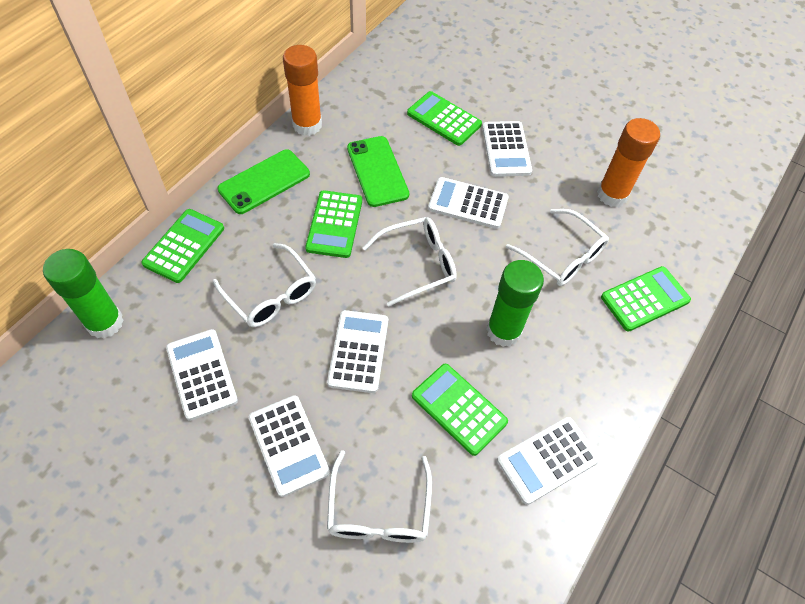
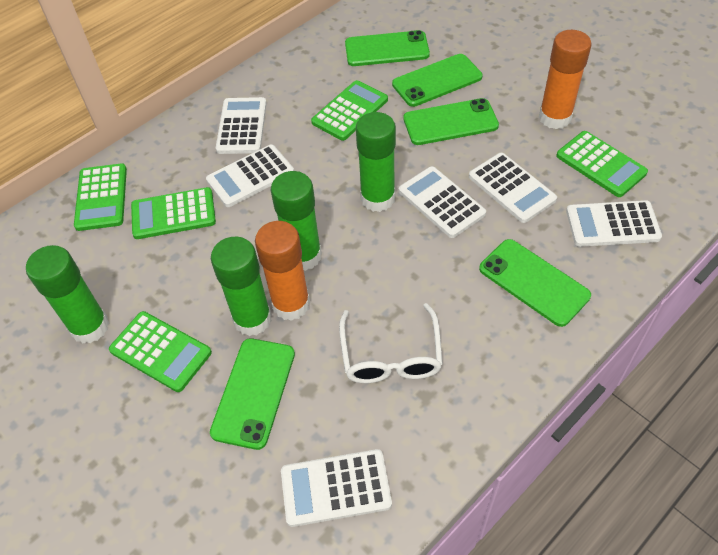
green glue stick: 2 -> 4
green phone: 2 -> 5
white glasses: 4 -> 1

